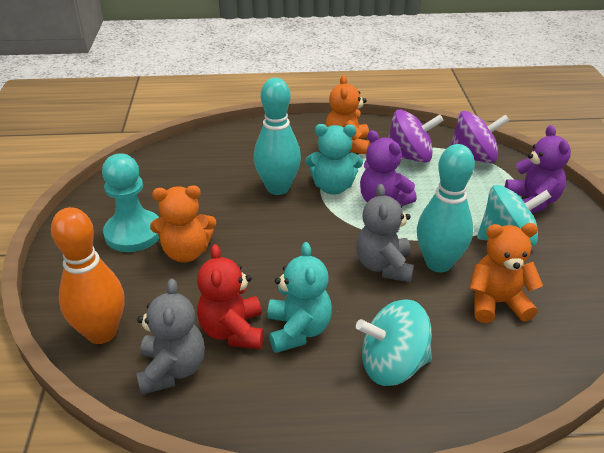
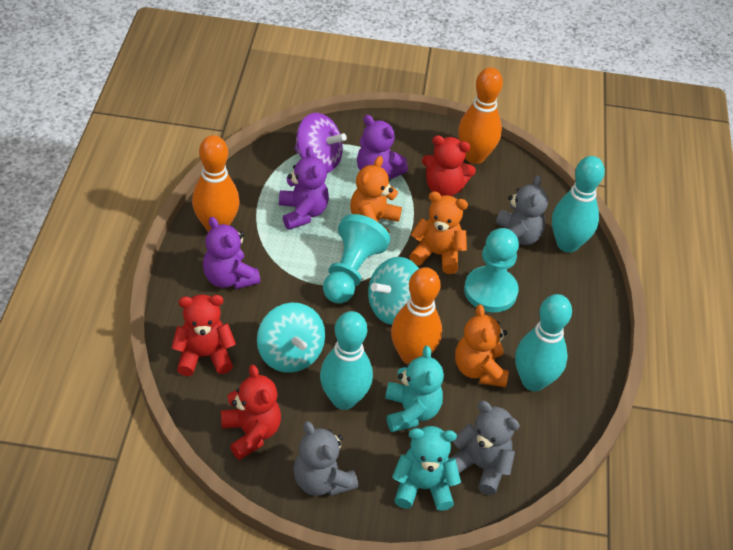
grey teddy bear: 2 -> 3
orange bowling pin: 1 -> 3
purple spinning top: 2 -> 1
purple teddy bear: 2 -> 3
red teddy bear: 1 -> 3
turquoise bowling pin: 2 -> 3
turquoise pawn: 1 -> 2

